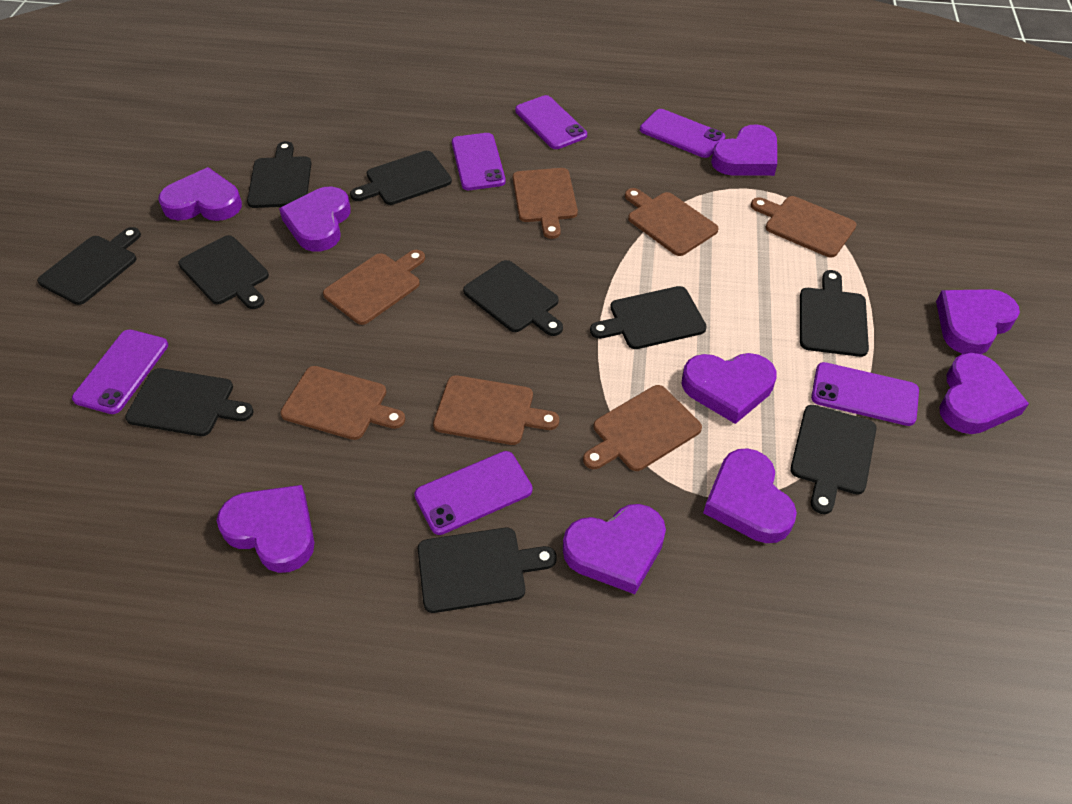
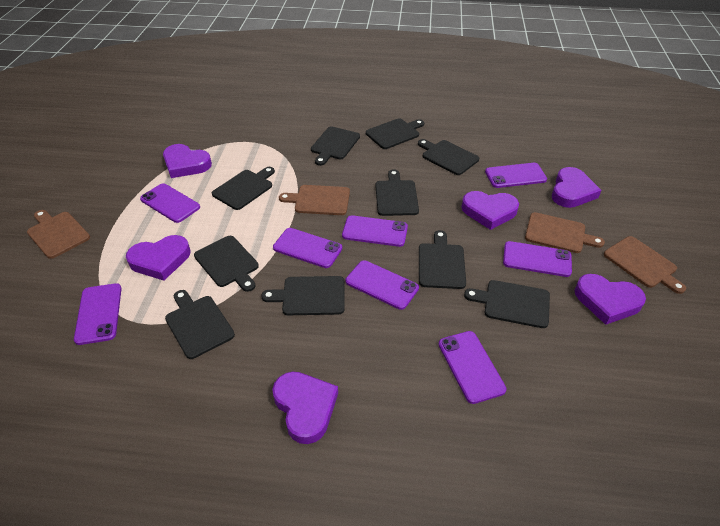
brown cutting board: 7 -> 4
purple heart: 9 -> 6
purple phone: 6 -> 8

